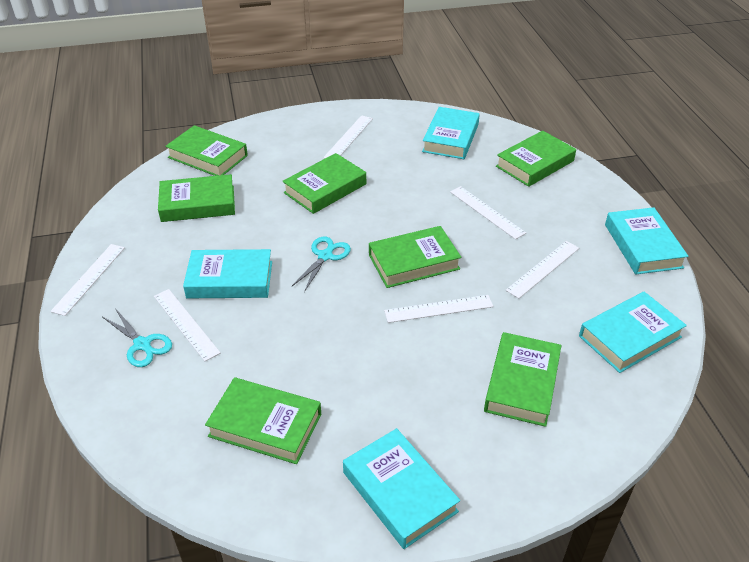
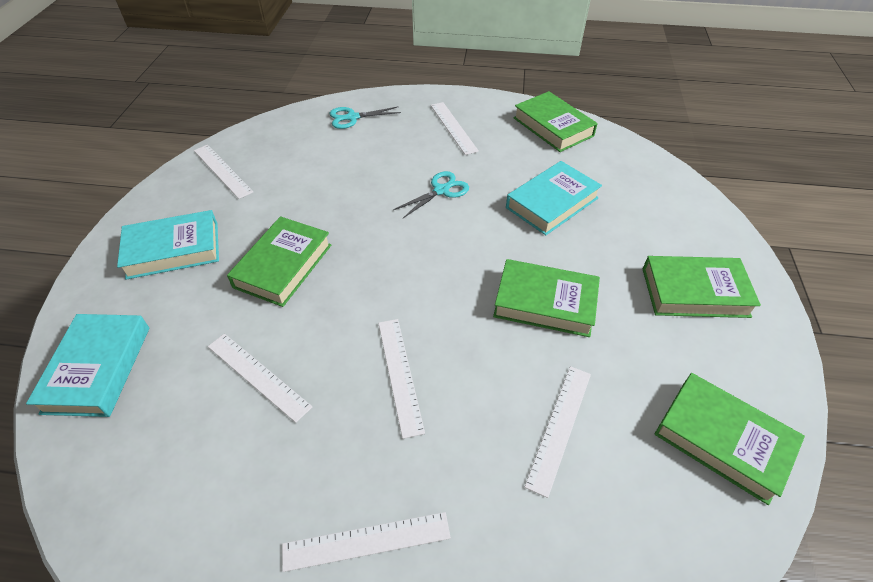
green book: 7 -> 5
turquoise book: 5 -> 3

